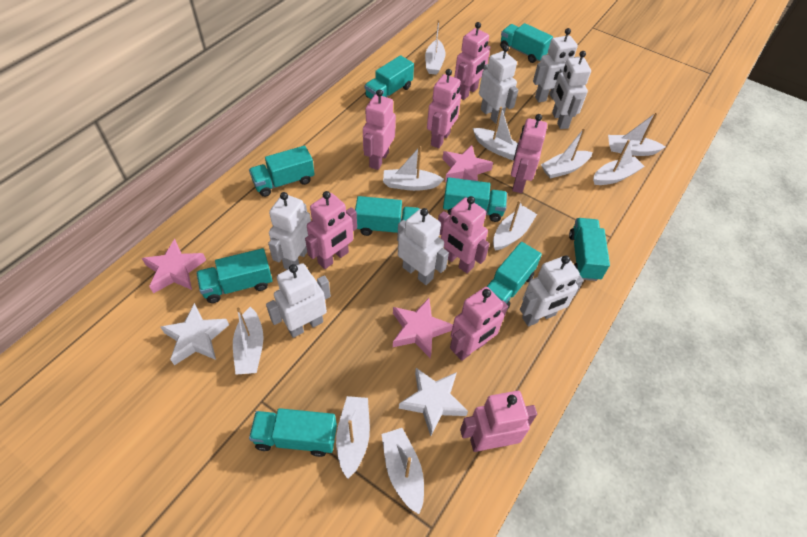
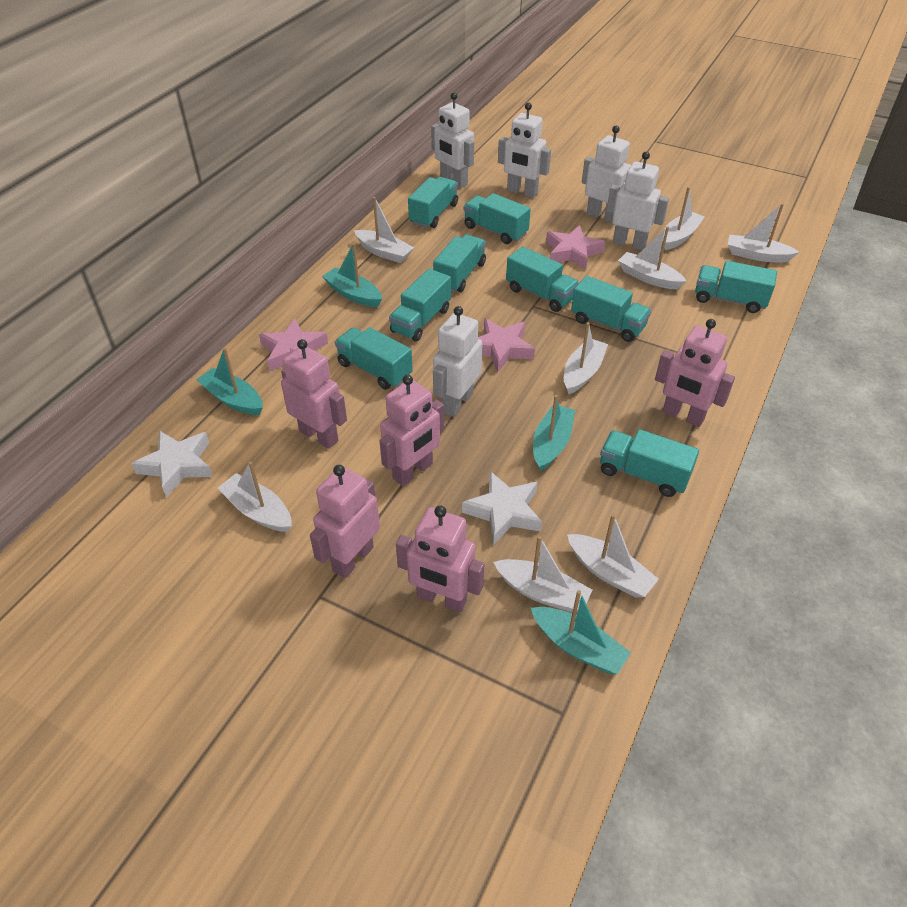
pink robot: 8 -> 5
turquoise boat: 0 -> 4
white boat: 10 -> 8
white robot: 7 -> 5

